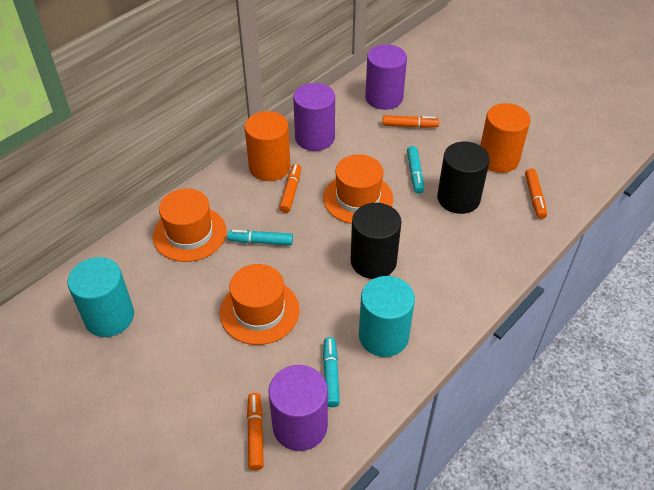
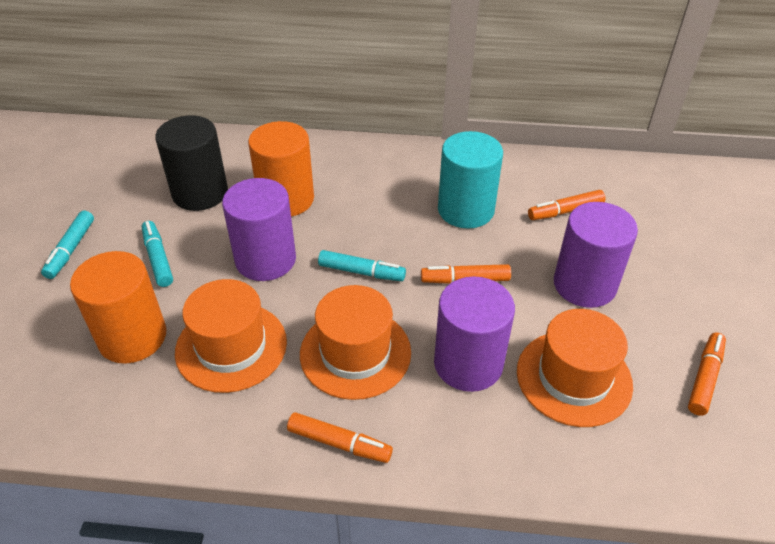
black cylinder: 2 -> 1
turquoise cylinder: 2 -> 1

